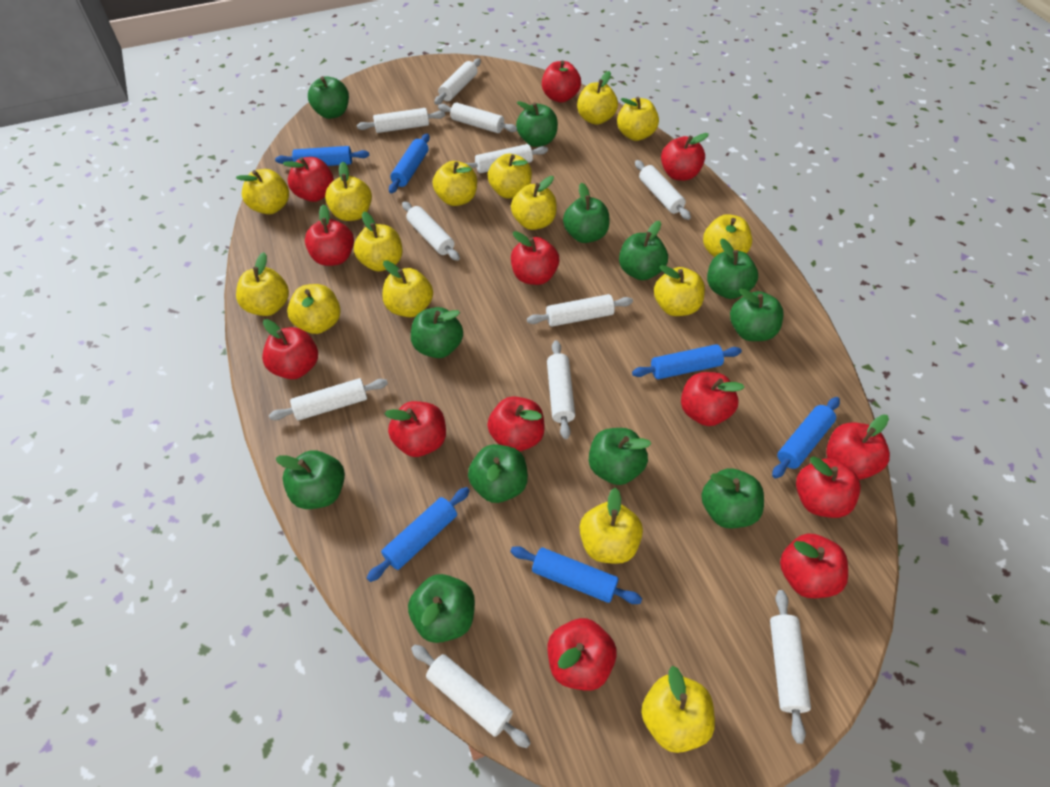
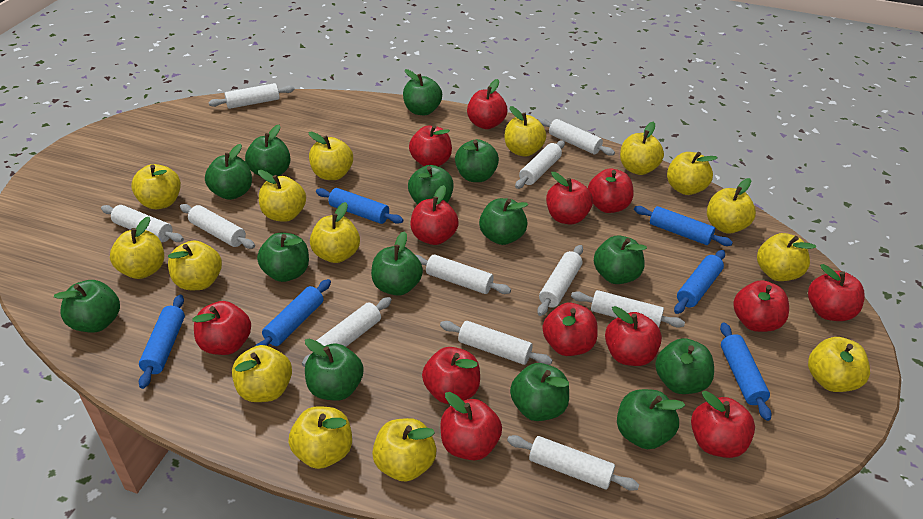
green apple: 12 -> 14

